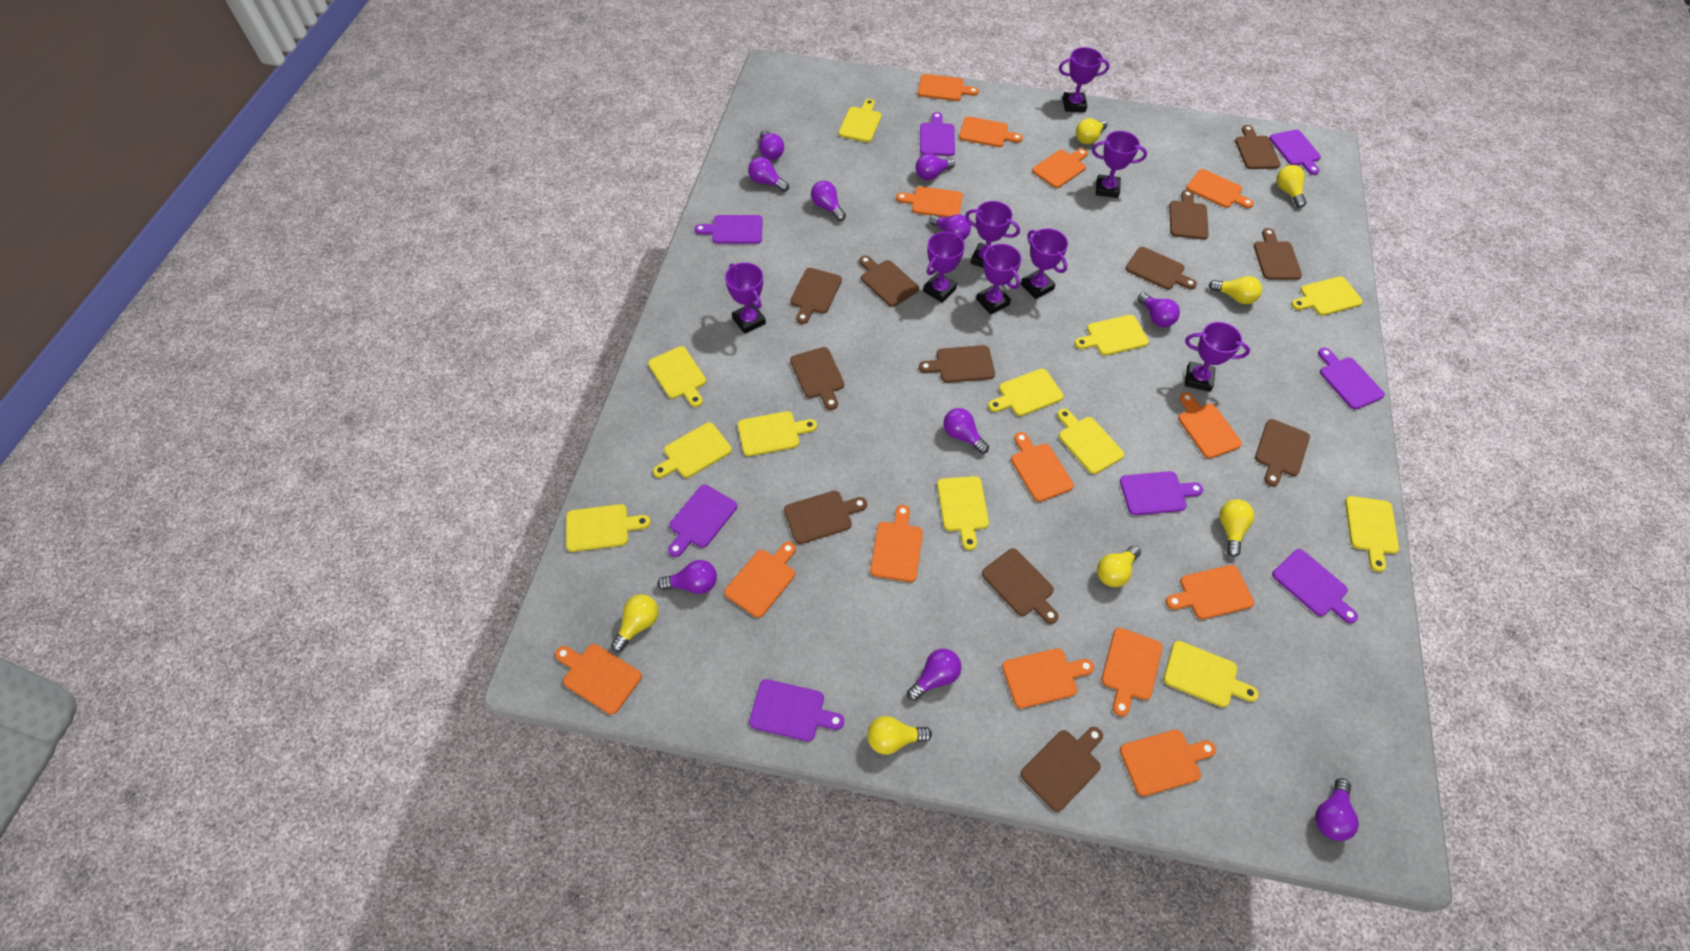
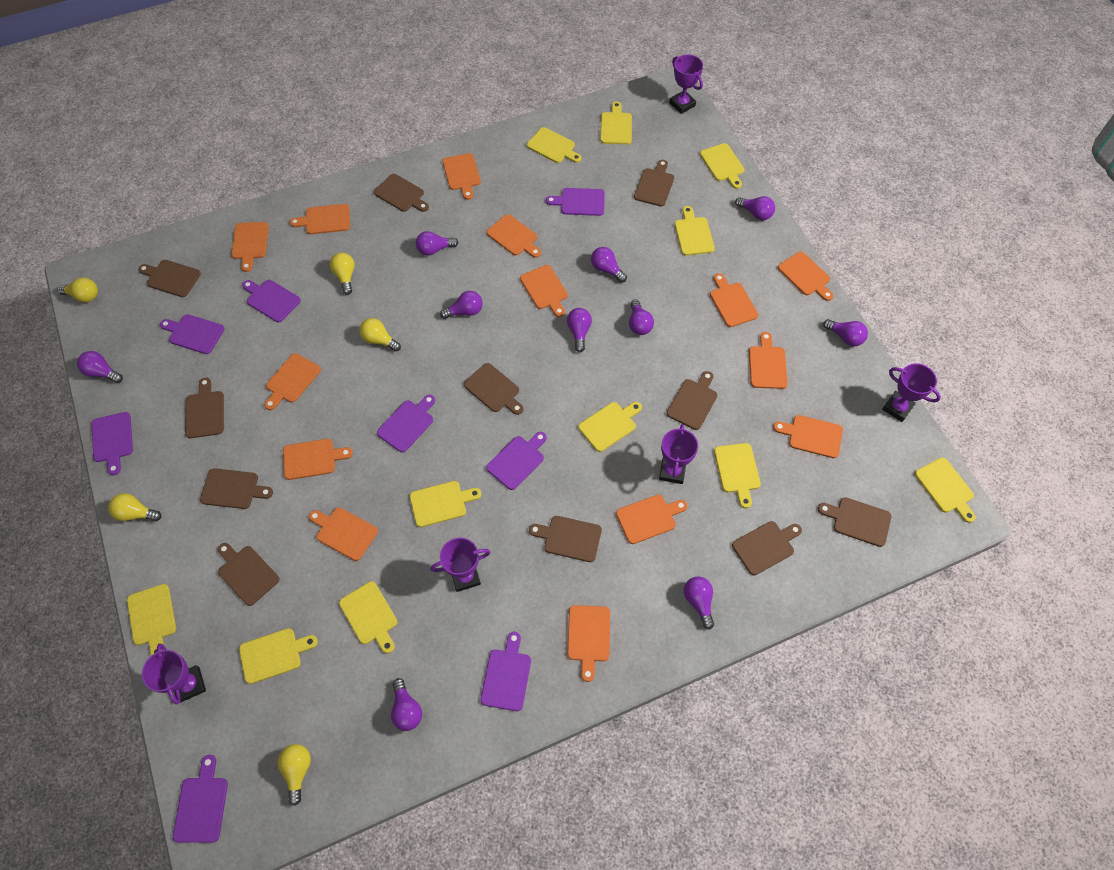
brown cutting board: 12 -> 11
purple trophy: 8 -> 5
yellow cutting board: 12 -> 11
yellow light bulb: 7 -> 5

